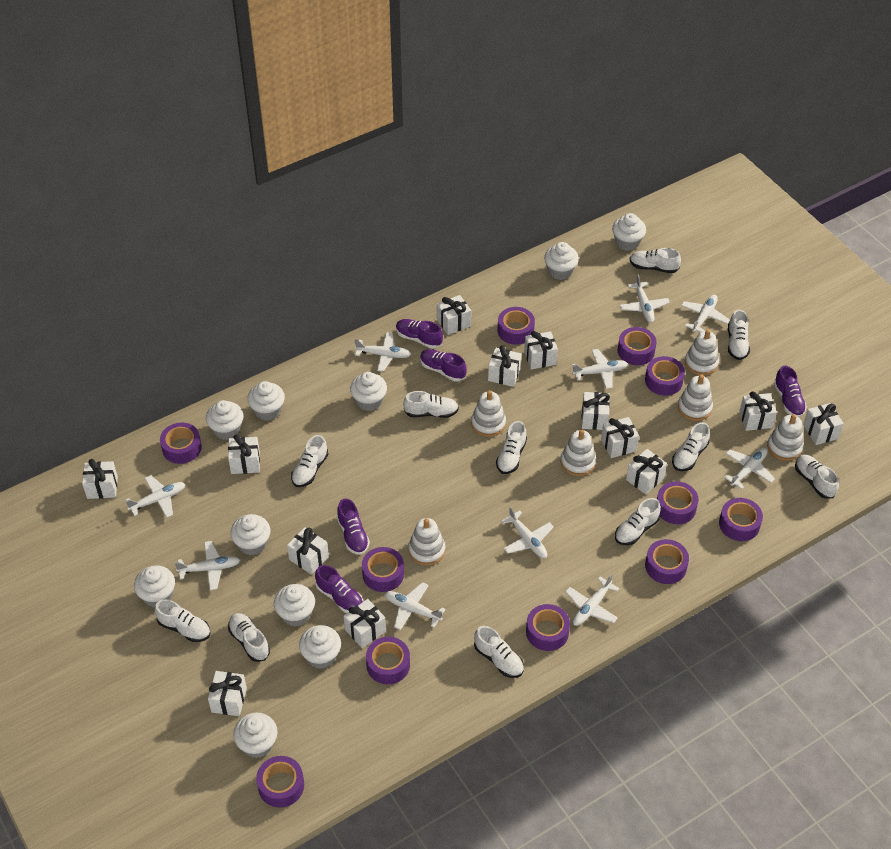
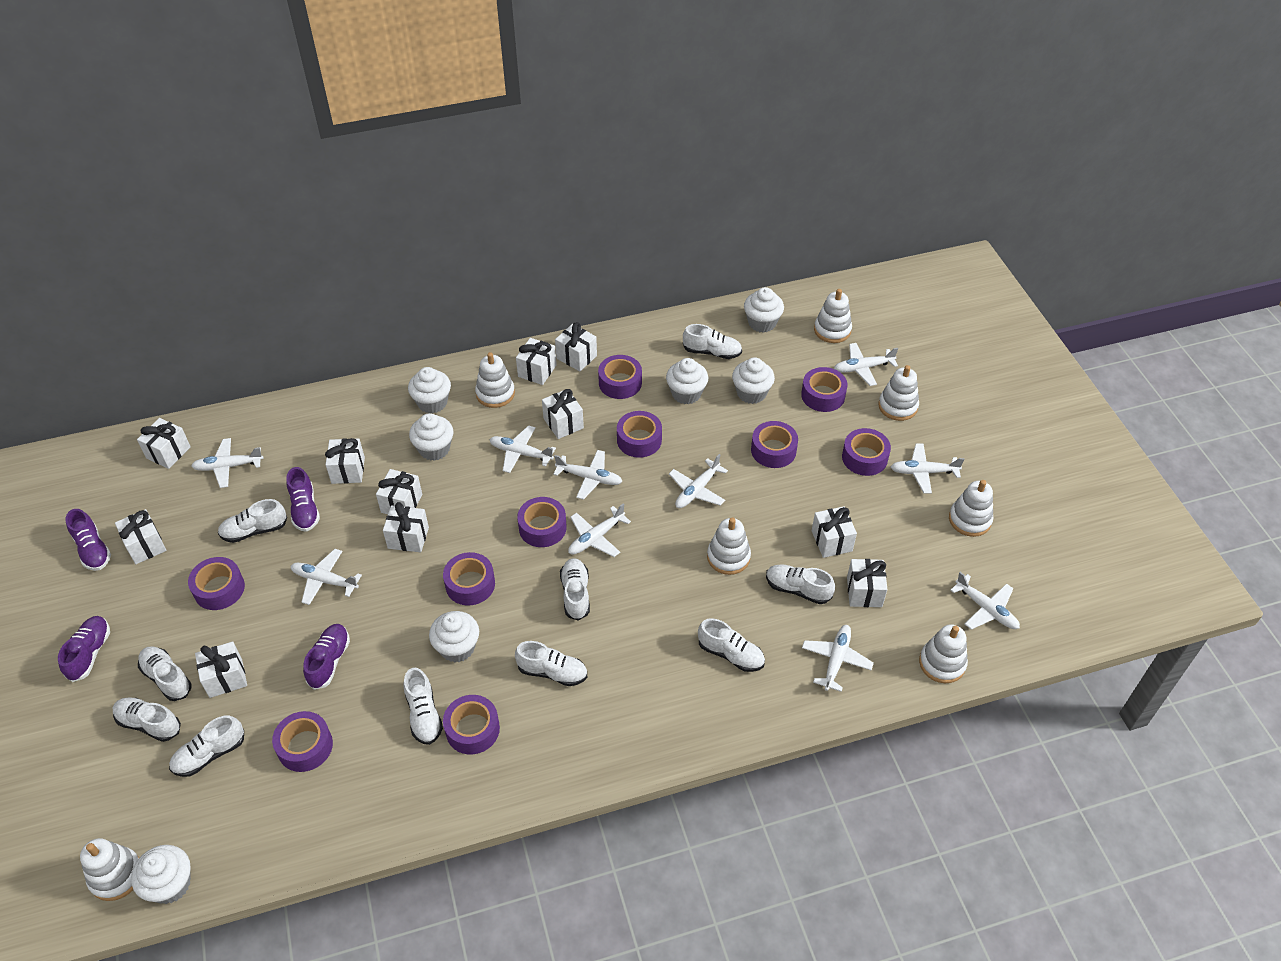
purple shoe: 5 -> 4
purple tape: 11 -> 10
white cupcake: 10 -> 7
white gift: 13 -> 11
white shoe: 11 -> 10
white stacking toy: 6 -> 7

